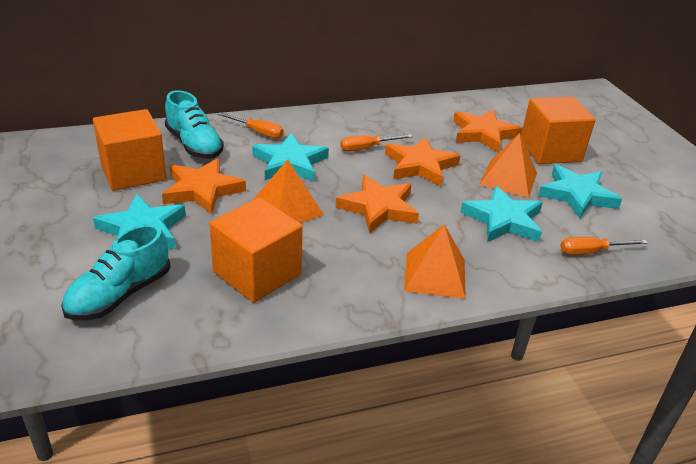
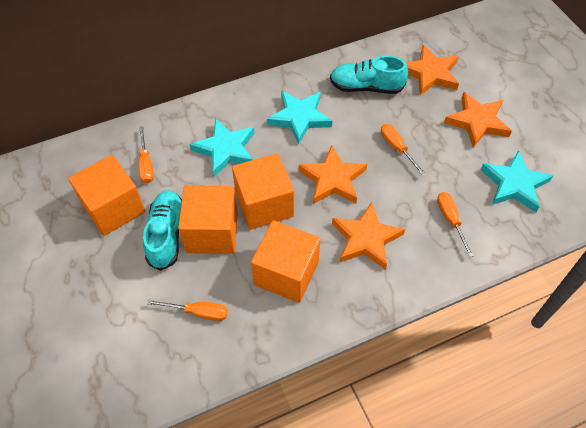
orange cube: 3 -> 4
orange pyramid: 3 -> 0
orange screwdriver: 3 -> 4
turquoise star: 4 -> 3

